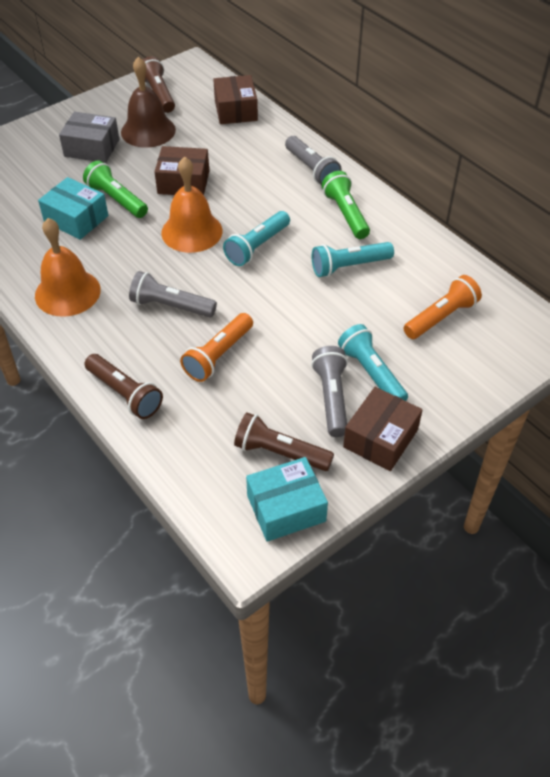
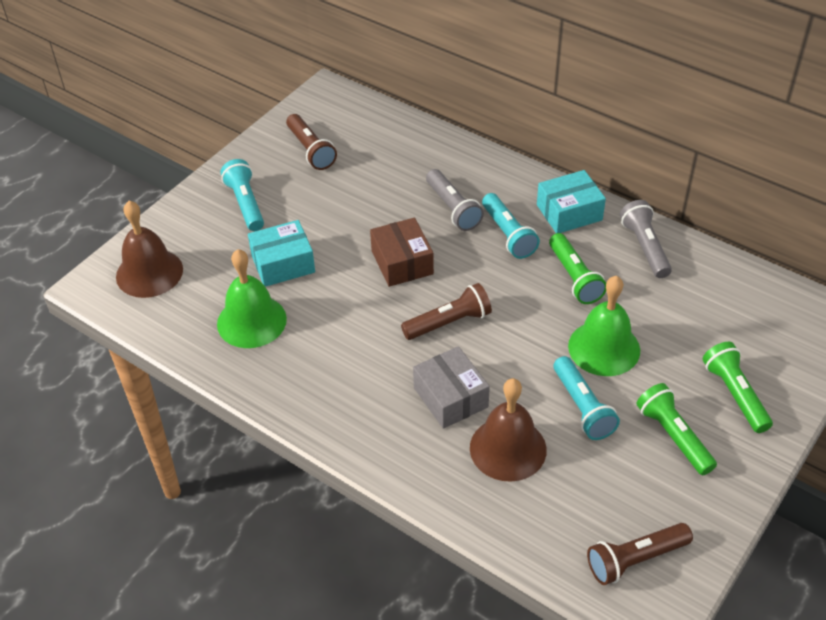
brown bell: 1 -> 2
brown box: 3 -> 1
green bell: 0 -> 2
green flashlight: 2 -> 3
grey flashlight: 3 -> 2
orange bell: 2 -> 0
orange flashlight: 2 -> 0

